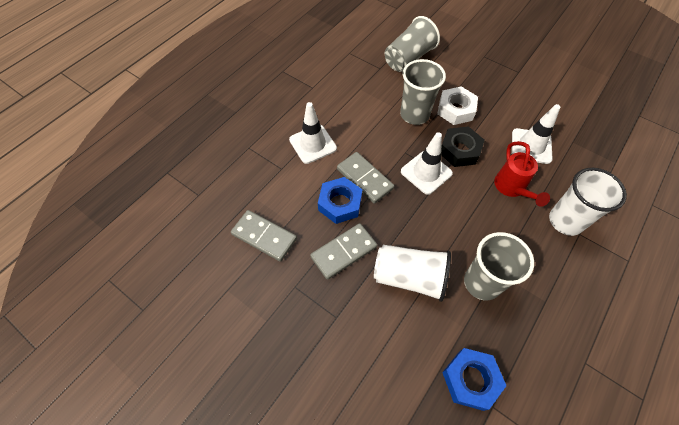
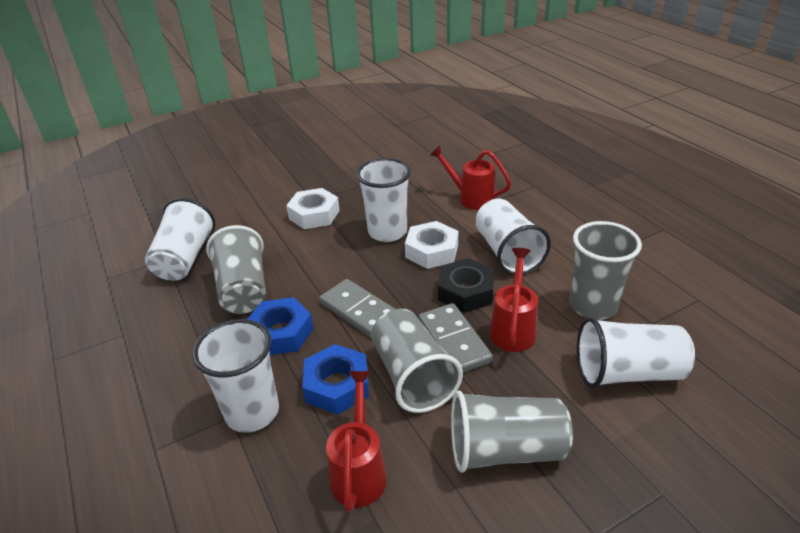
grey cup: 3 -> 4
grey domino: 3 -> 2
red watering can: 1 -> 3
white cup: 2 -> 5
white nut: 1 -> 2
white traffic cone: 3 -> 0

